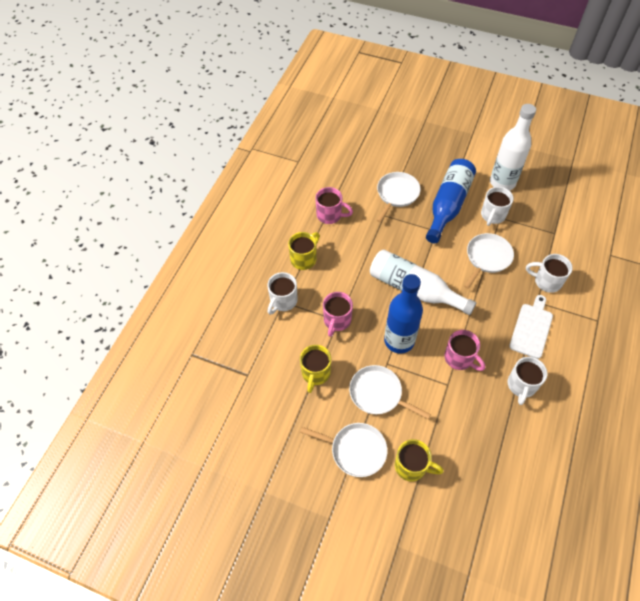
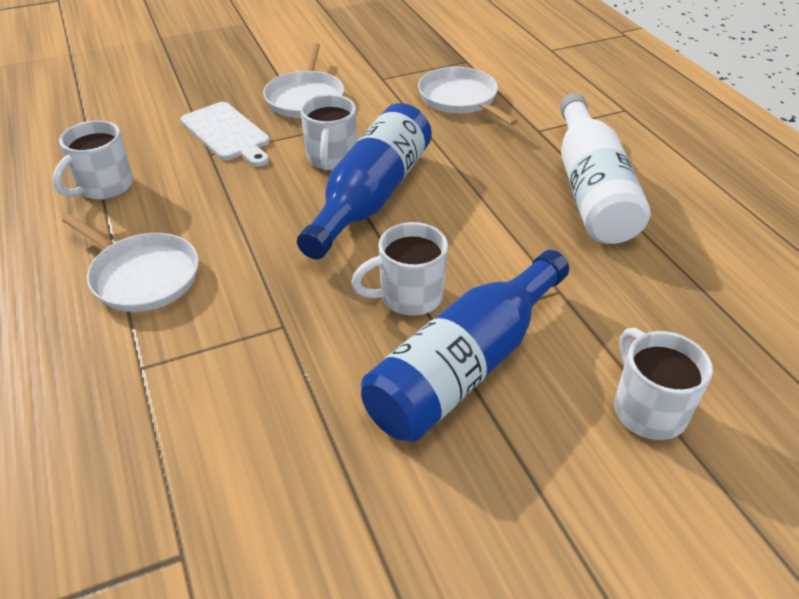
pink mug: 3 -> 0
white bottle: 2 -> 1
white pan: 4 -> 3
yellow mug: 3 -> 0

